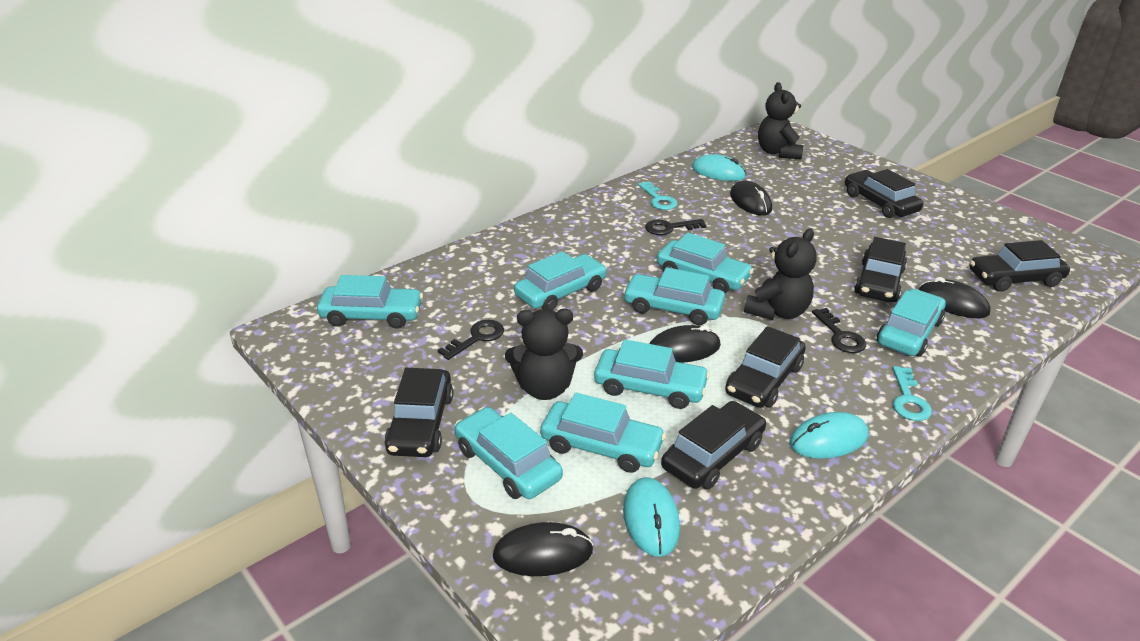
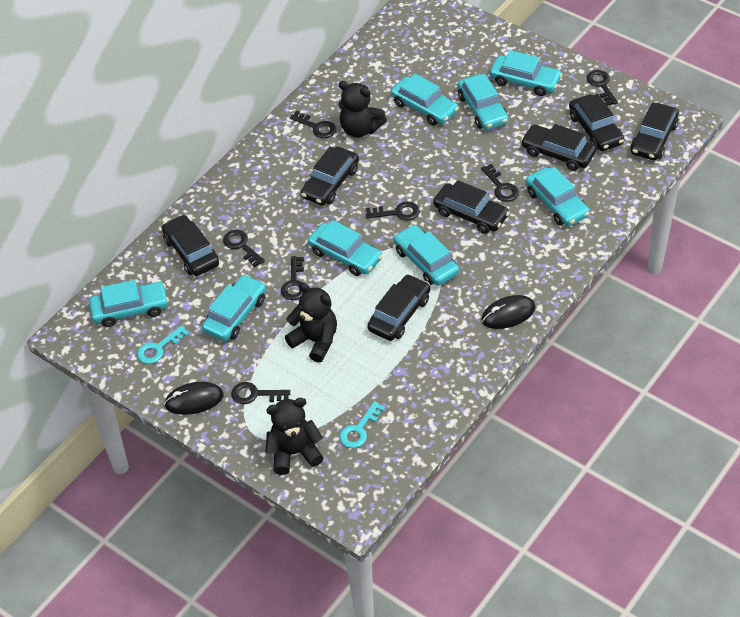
black car: 6 -> 7
black key: 3 -> 7
black mouse: 4 -> 2
turquoise mouse: 3 -> 0

